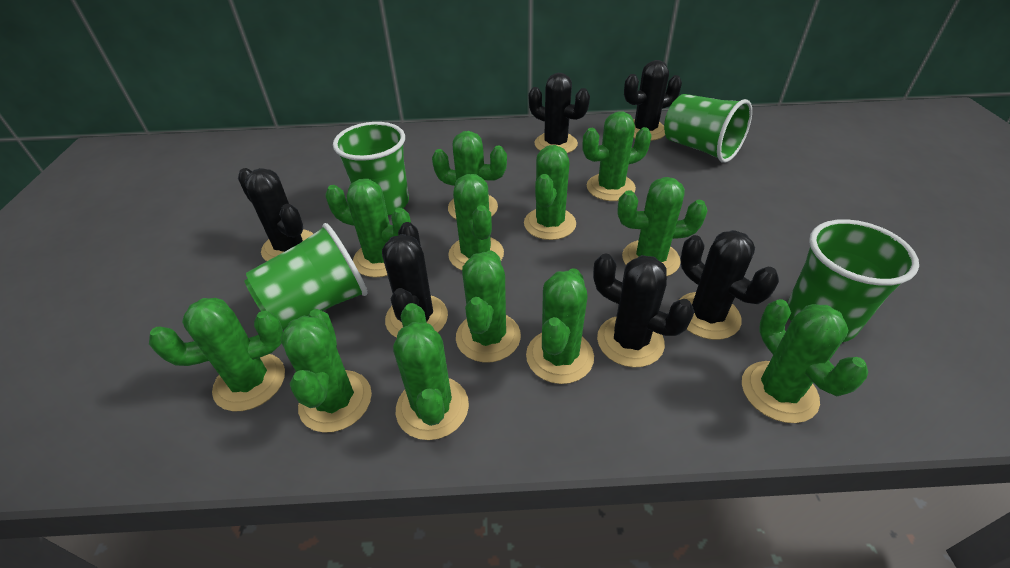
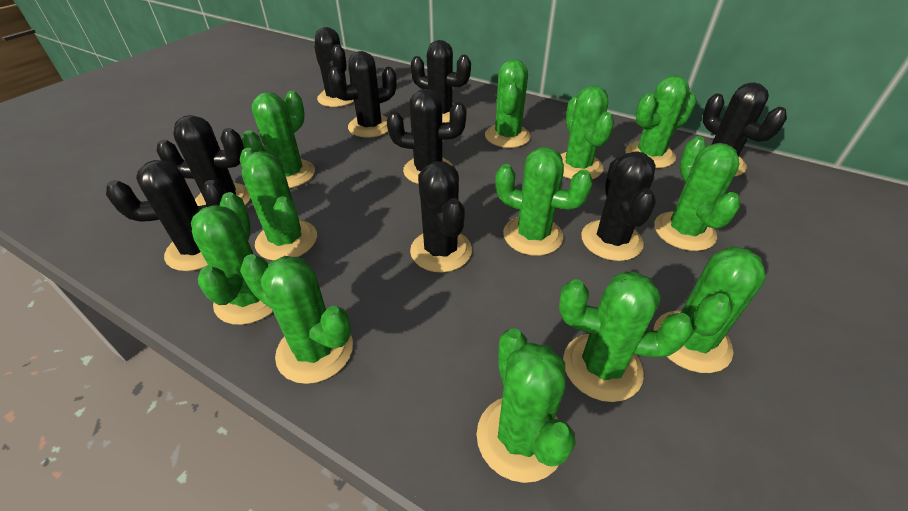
black cactus: 6 -> 9
green cup: 4 -> 0

